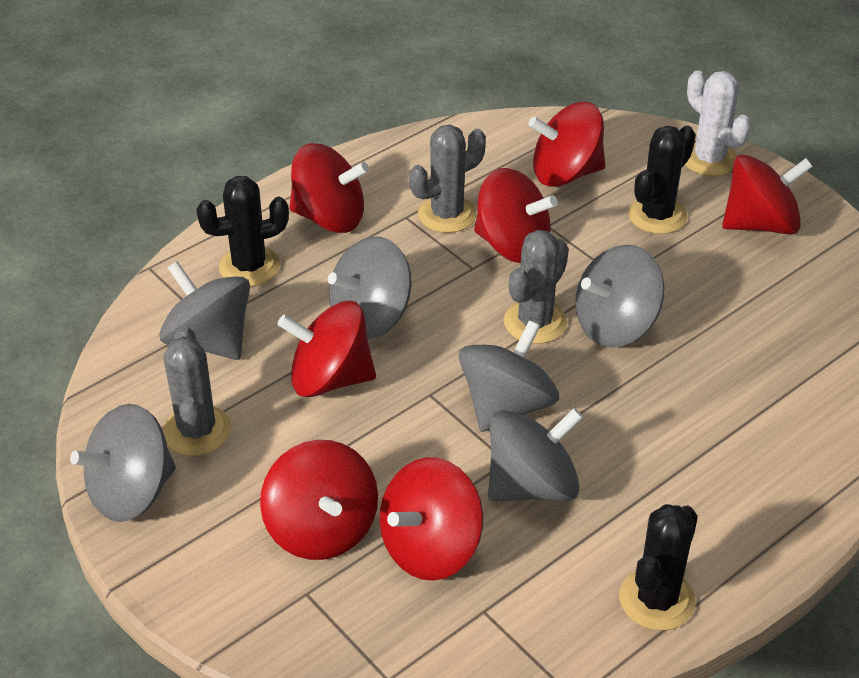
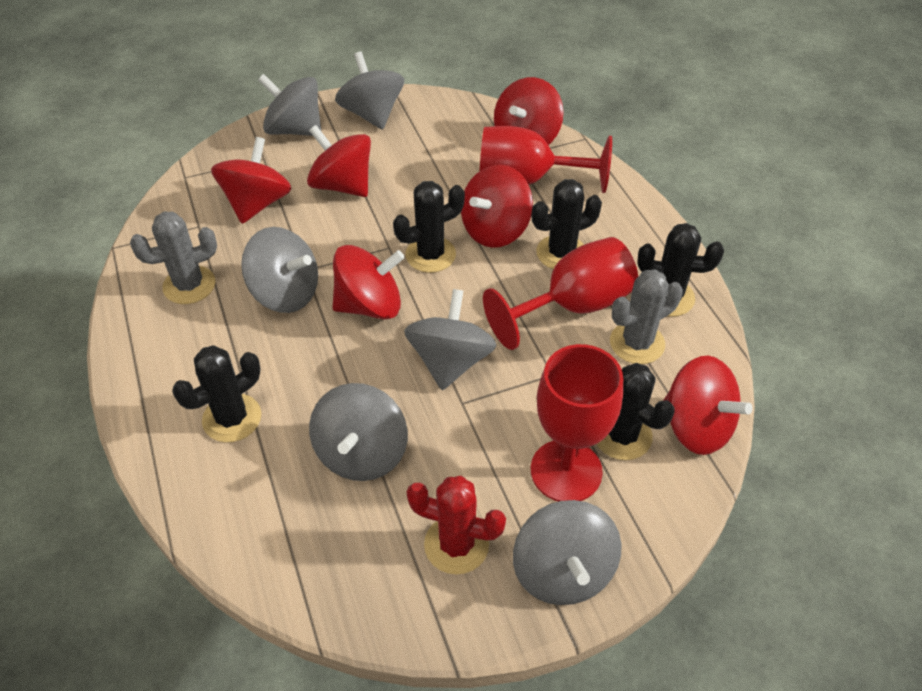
black cactus: 3 -> 5
grey cactus: 3 -> 2
red cactus: 0 -> 1
red goblet: 0 -> 3
red spinning top: 7 -> 6
white cactus: 1 -> 0

